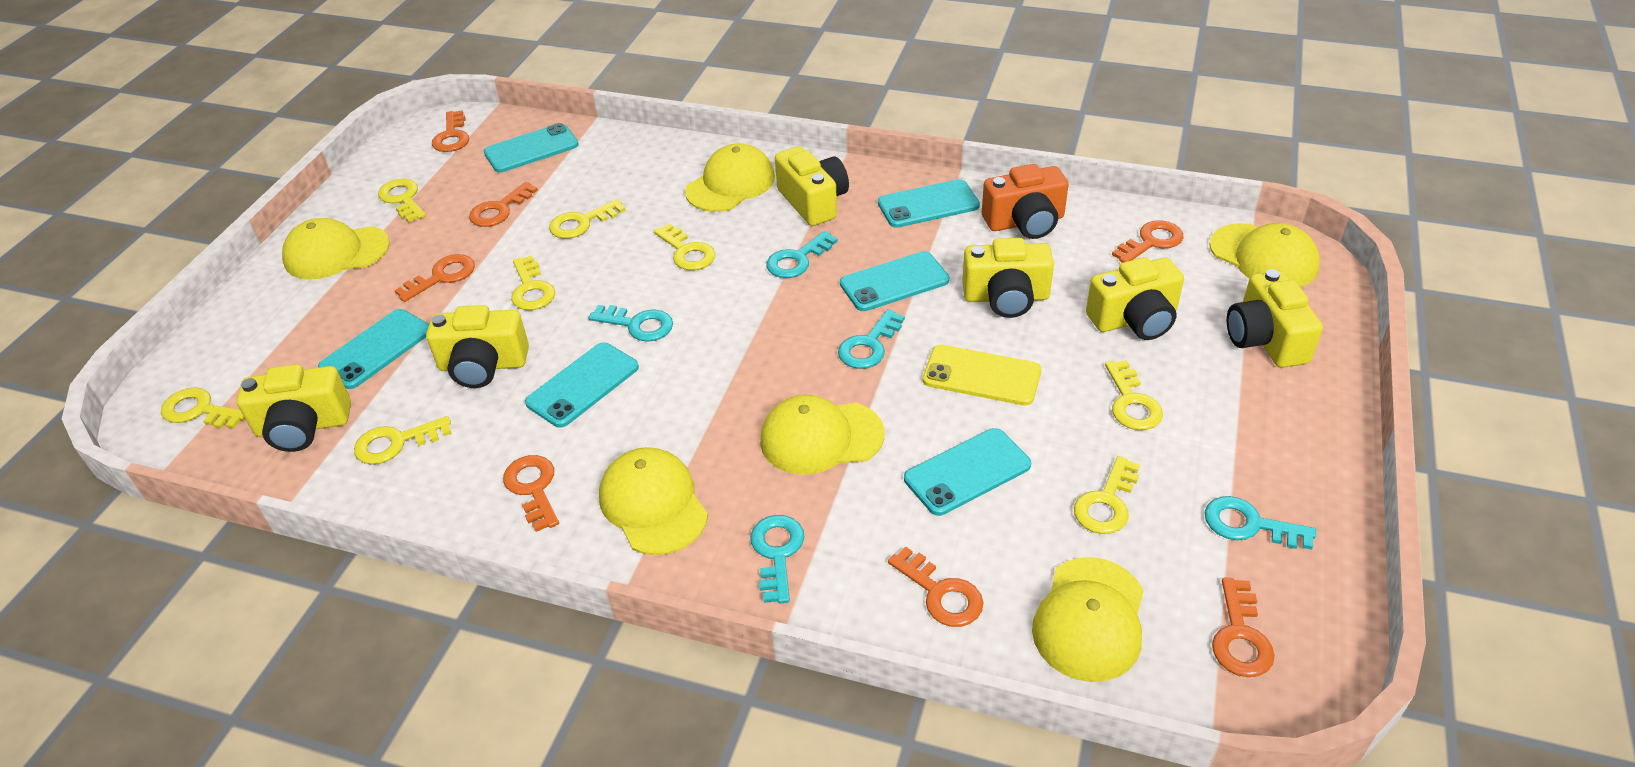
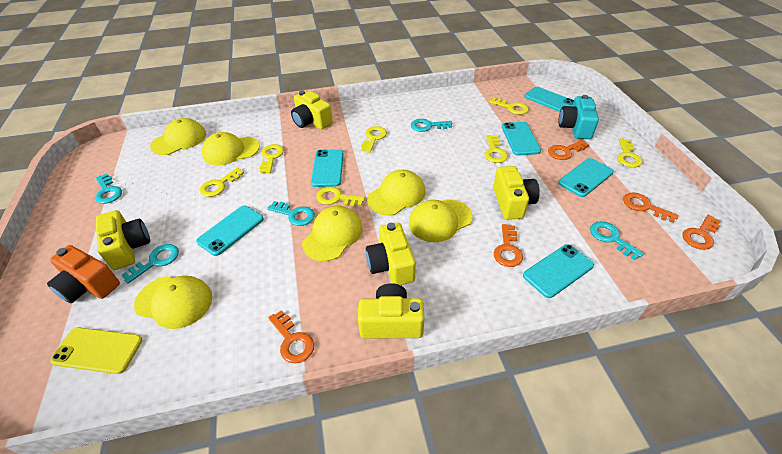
orange key: 7 -> 5
turquoise camera: 0 -> 1
yellow camera: 6 -> 5
yellow key: 8 -> 7

